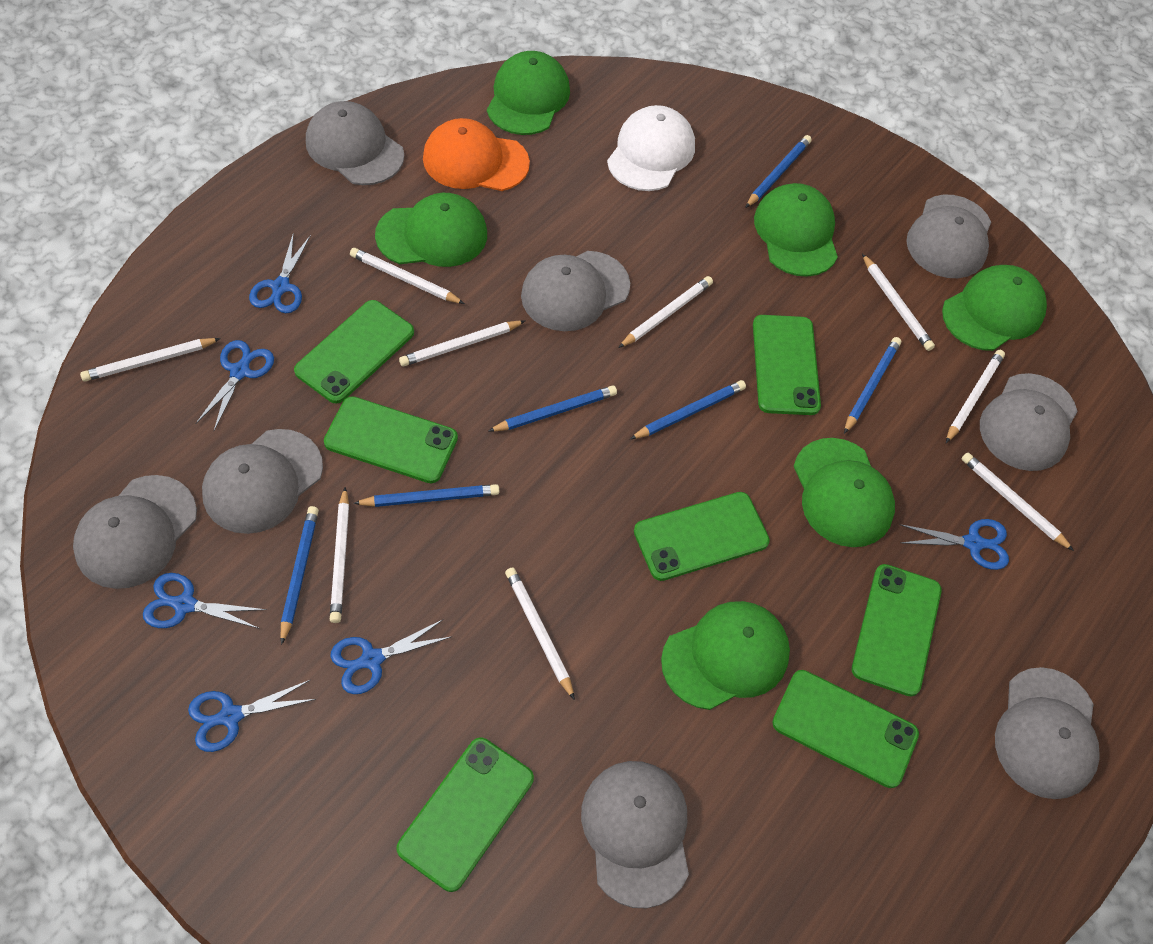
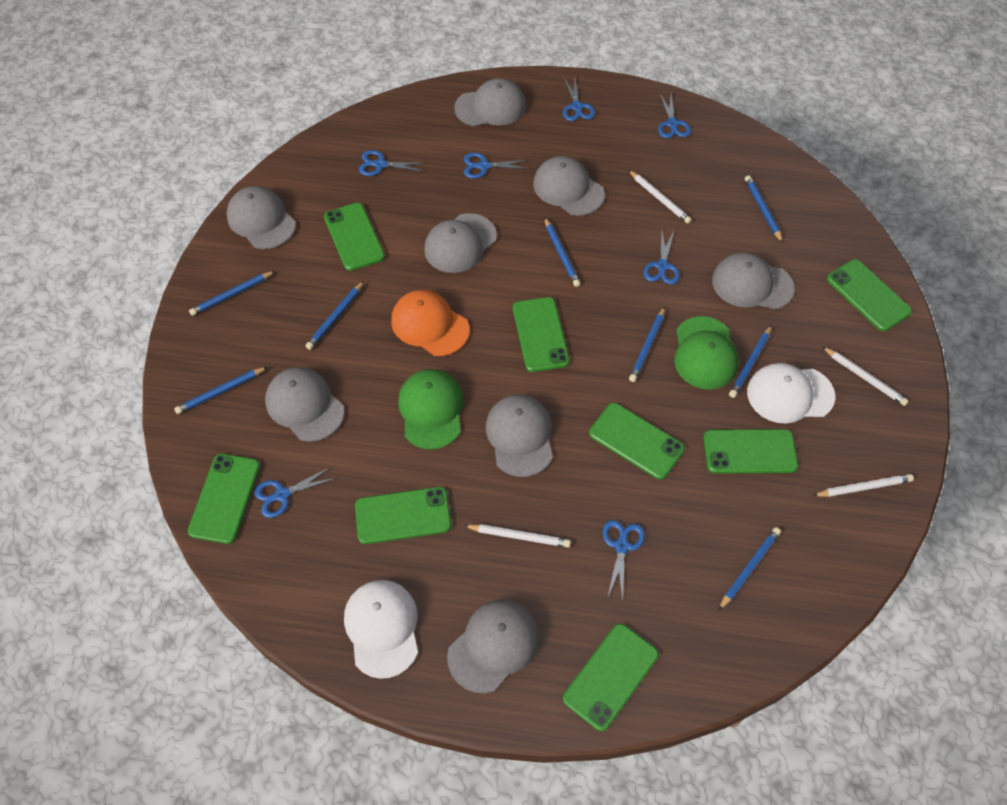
blue pencil: 6 -> 8
blue scissors: 6 -> 7
green cap: 6 -> 2
green phone: 7 -> 8
white cap: 1 -> 2
white pencil: 9 -> 4

